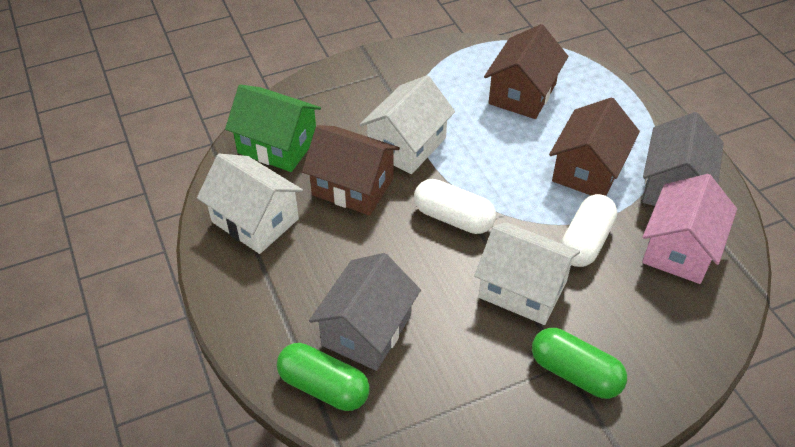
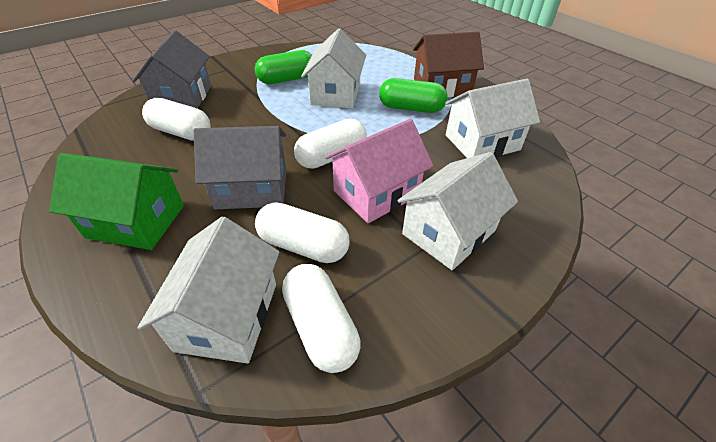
brown house: 3 -> 1
white capsule: 2 -> 4
white house: 3 -> 4

